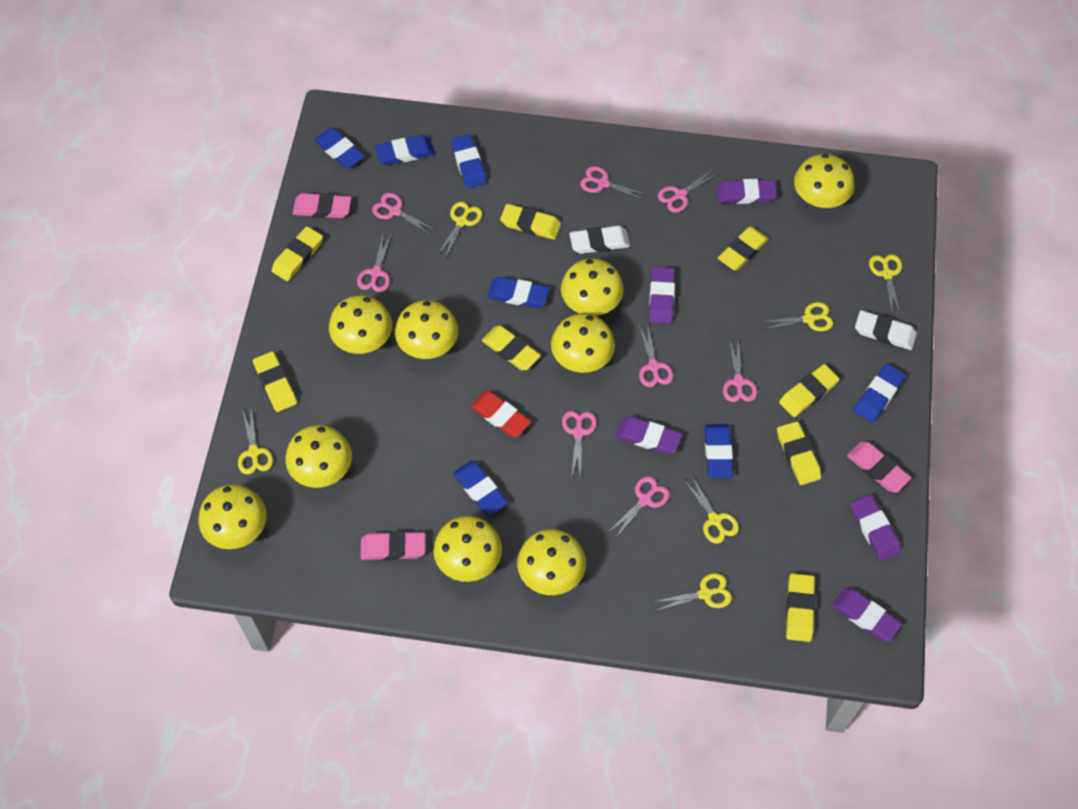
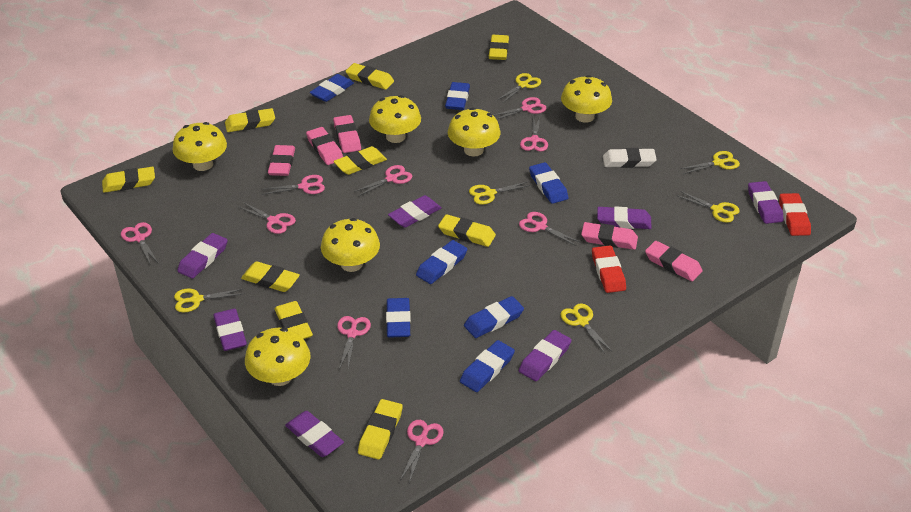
pink eraser: 3 -> 5
pink scissors: 8 -> 9
purple eraser: 5 -> 7
red eraser: 1 -> 2
white eraser: 2 -> 1
yellow eraser: 8 -> 9
yellow mushroom: 9 -> 6

